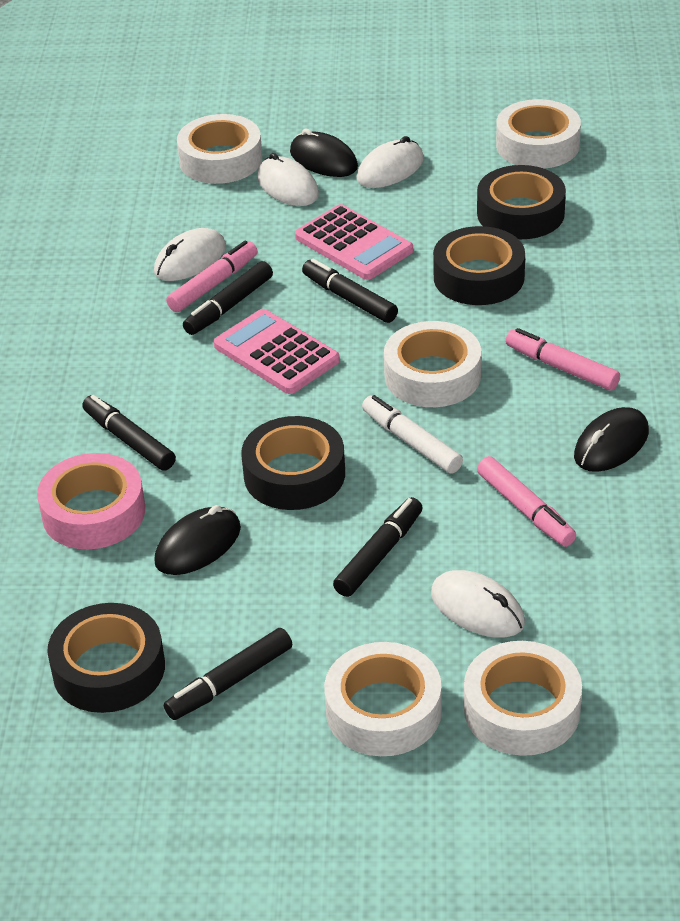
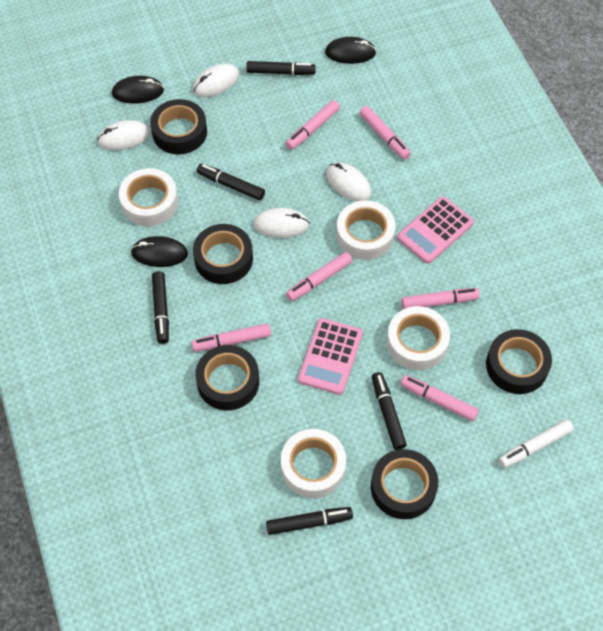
black tape: 4 -> 5
pink marker: 3 -> 6
pink tape: 1 -> 0
white tape: 5 -> 4

